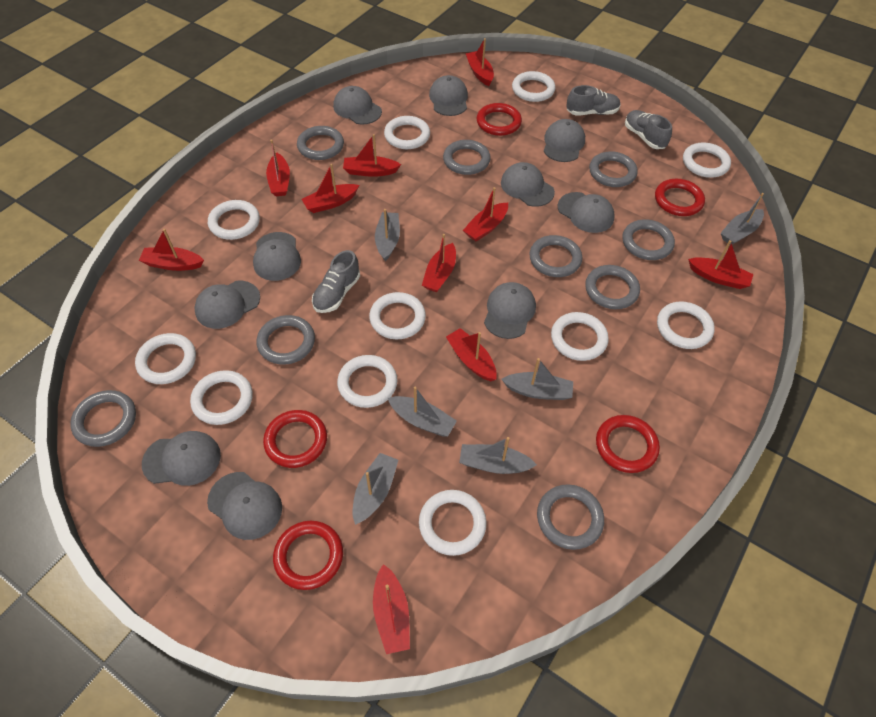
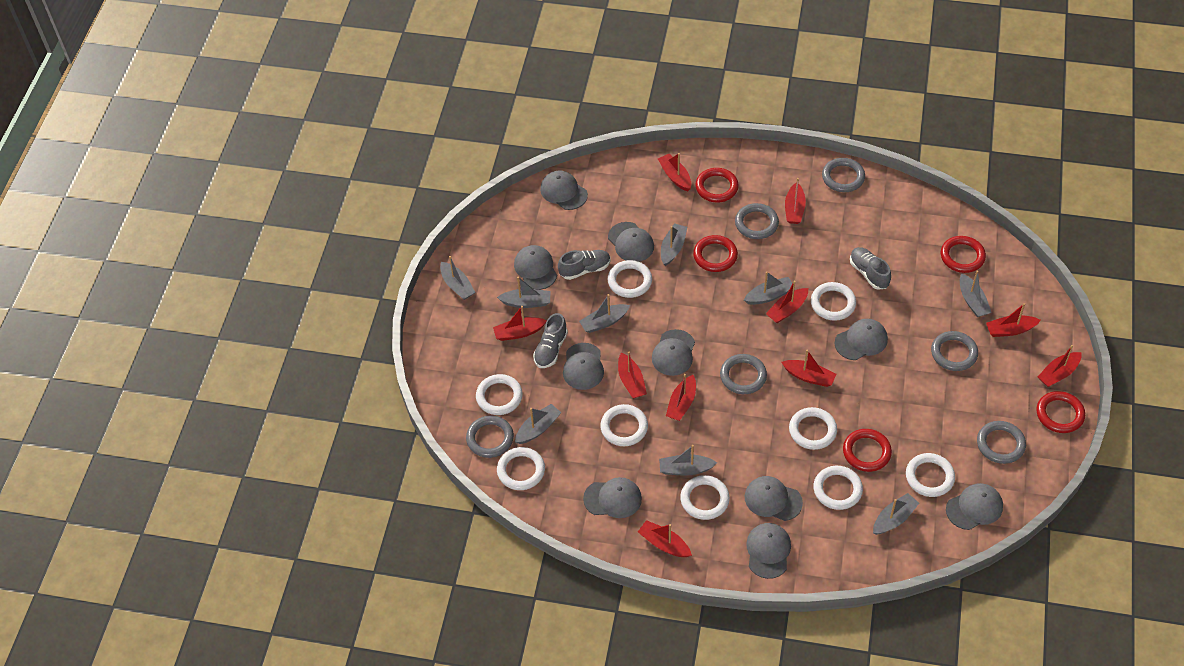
grey boat: 6 -> 9
grey ring: 9 -> 6
white ring: 11 -> 9

